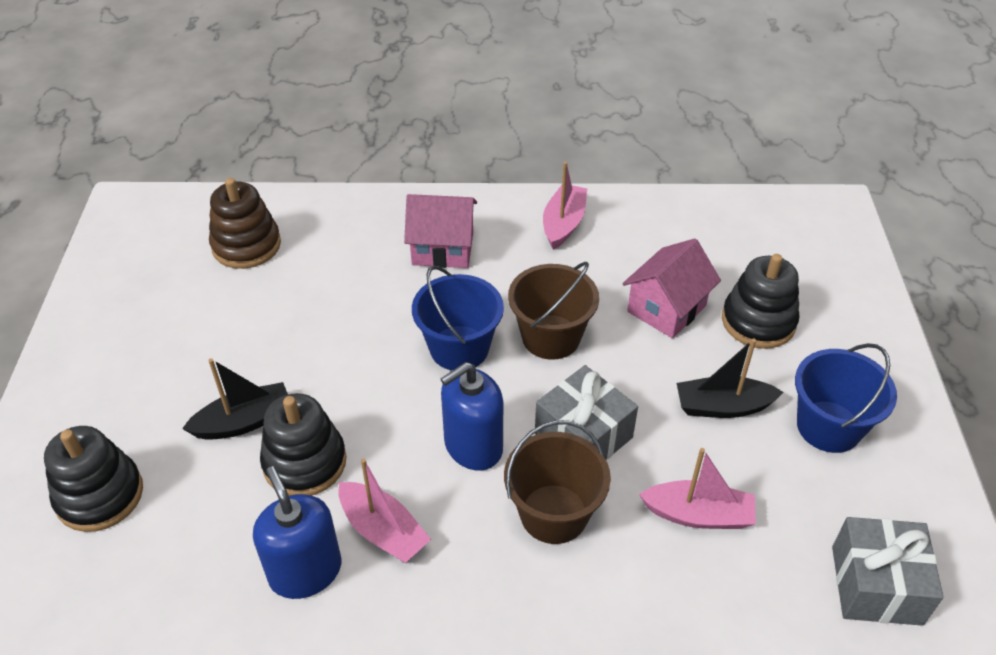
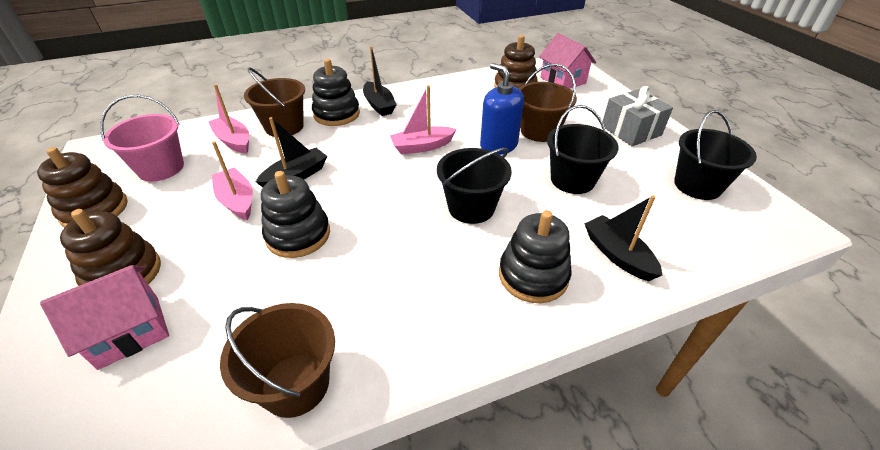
black boat: 2 -> 3
black bucket: 0 -> 3
blue bucket: 2 -> 0
blue soap dispenser: 2 -> 1
brown bucket: 2 -> 3
brown stacking toy: 1 -> 3
grey gift: 2 -> 1
pink bucket: 0 -> 1

